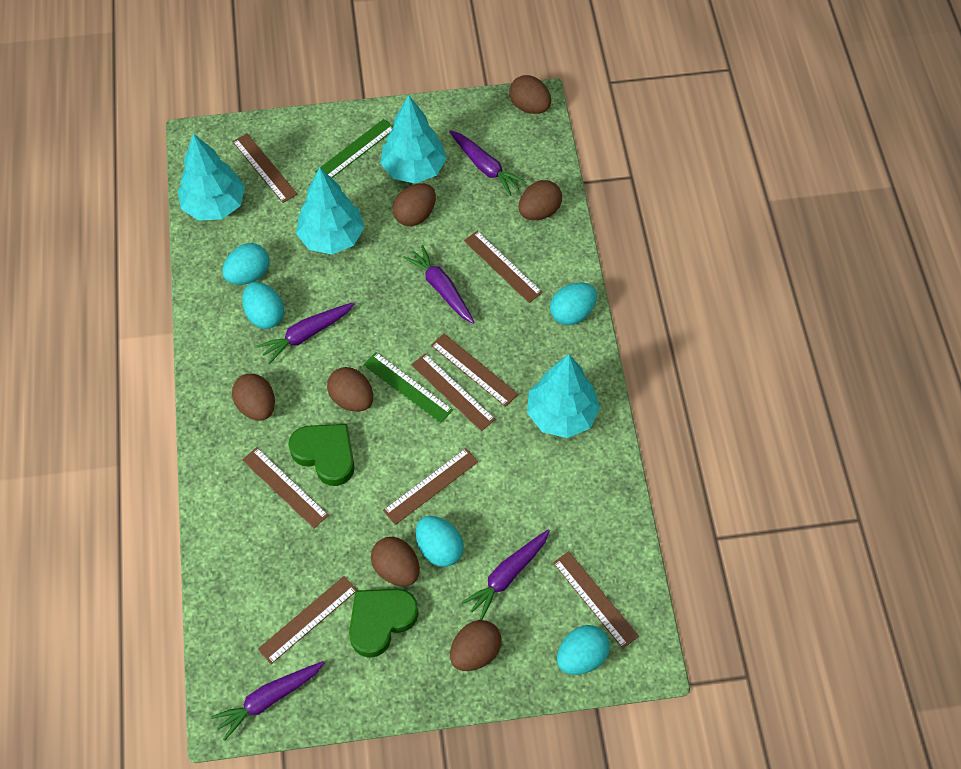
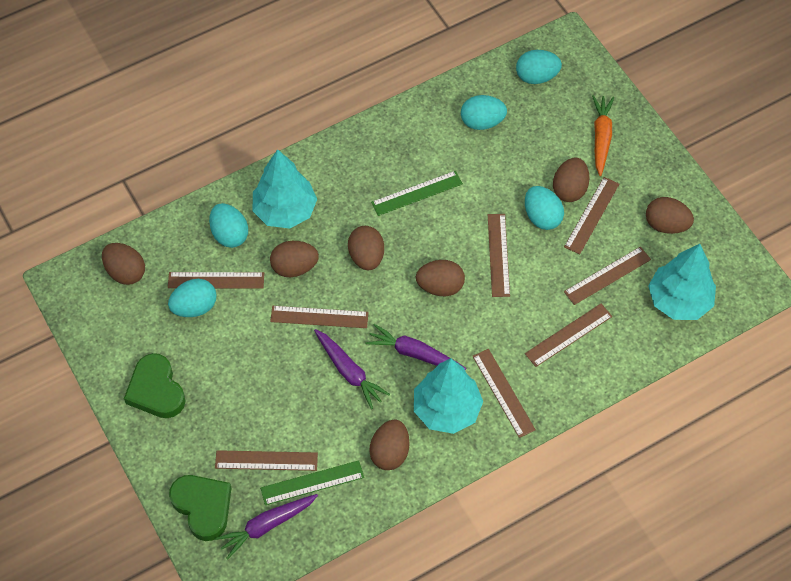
orange carrot: 0 -> 1
purple carrot: 5 -> 3
turquoise tree: 4 -> 3

